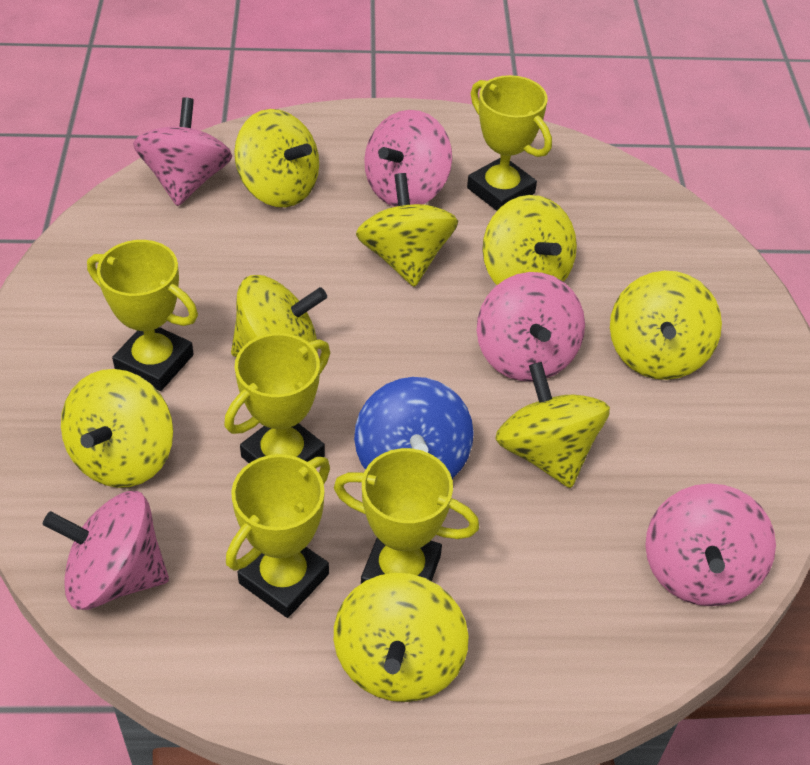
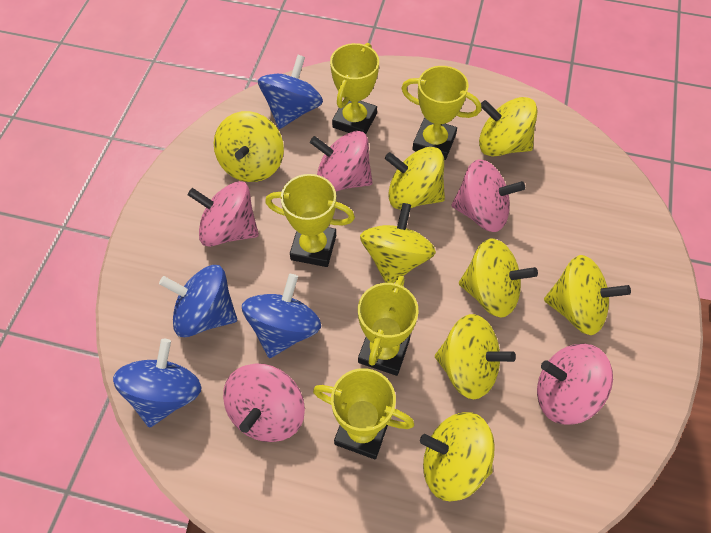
blue spinning top: 1 -> 4

